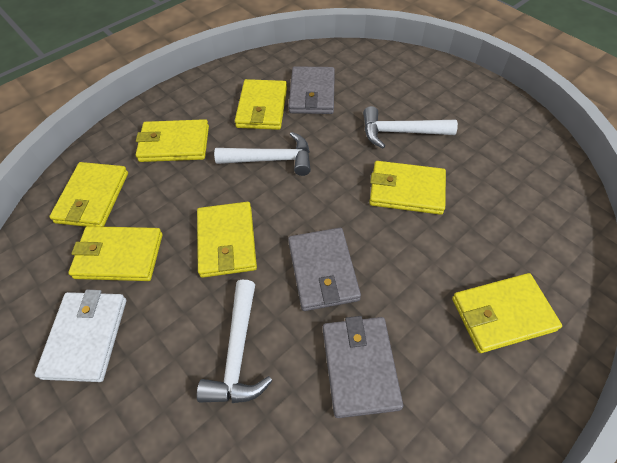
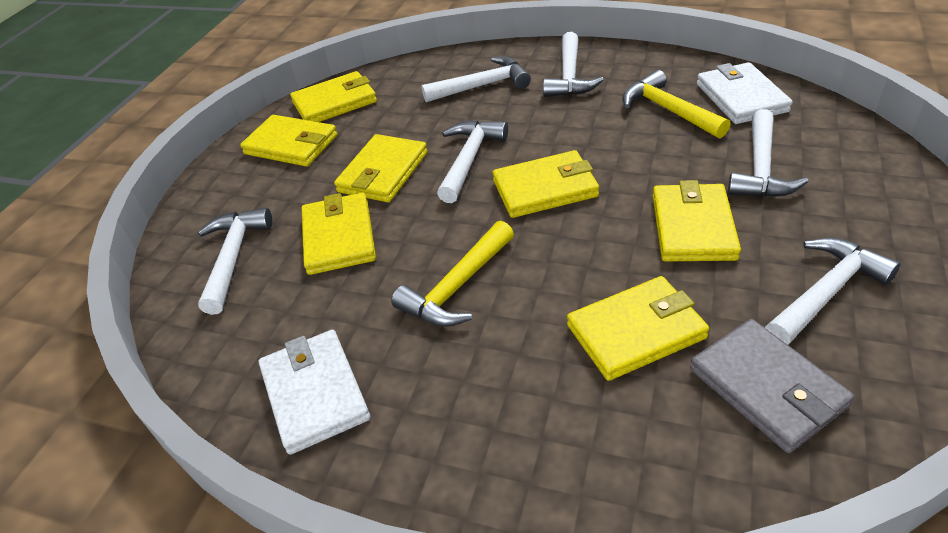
grey wallet: 3 -> 1
white hammer: 3 -> 6
white wallet: 1 -> 2
yellow hammer: 0 -> 2

